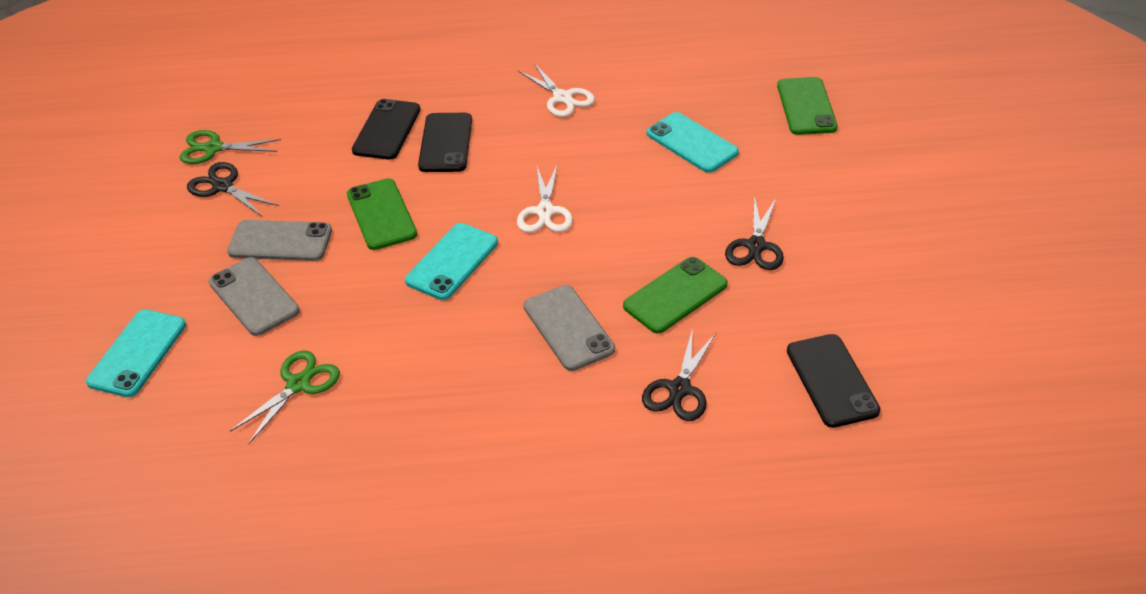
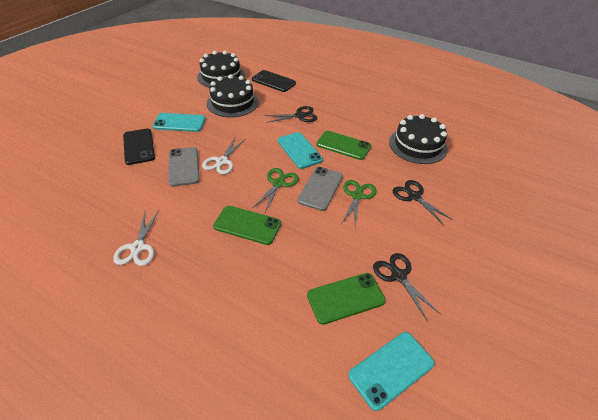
black cake: 0 -> 3
black phone: 3 -> 2
grey phone: 3 -> 2

